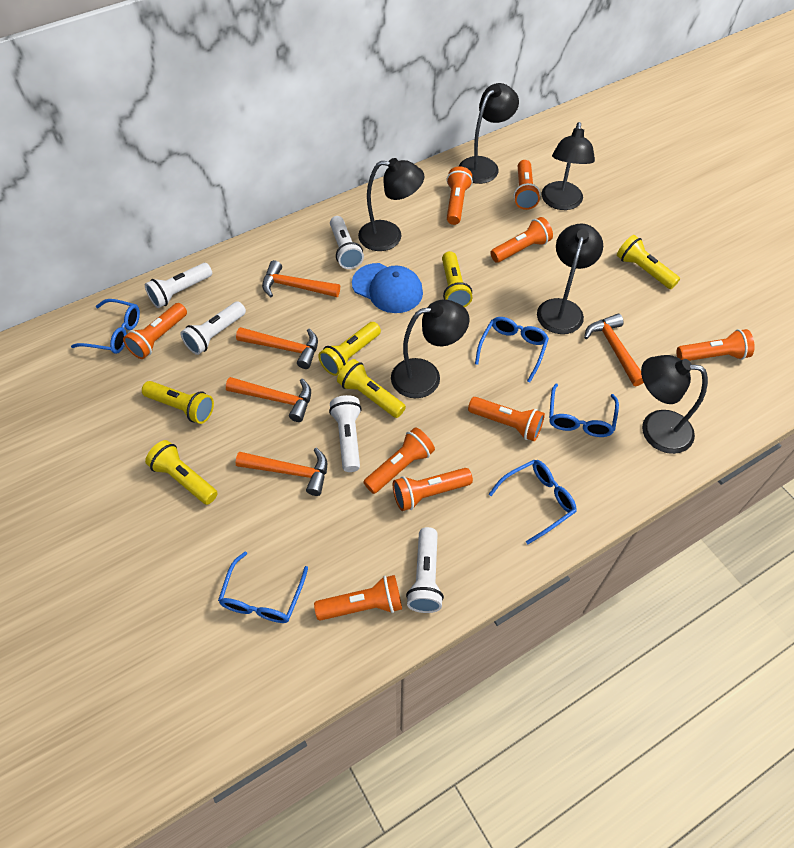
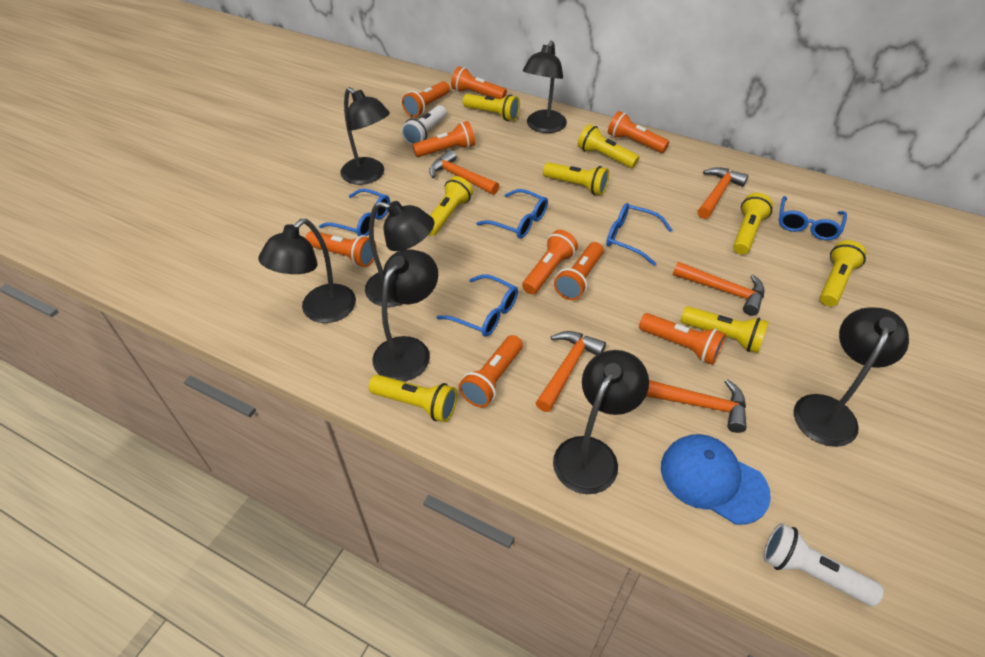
black lamp: 6 -> 7
white flashlight: 5 -> 2
yellow flashlight: 6 -> 8

